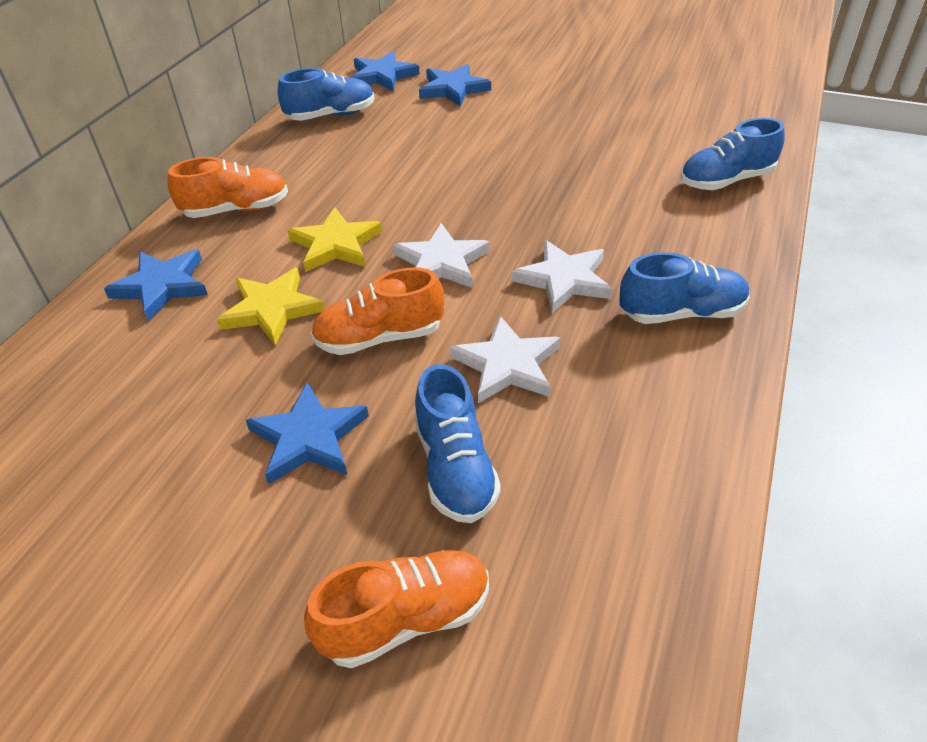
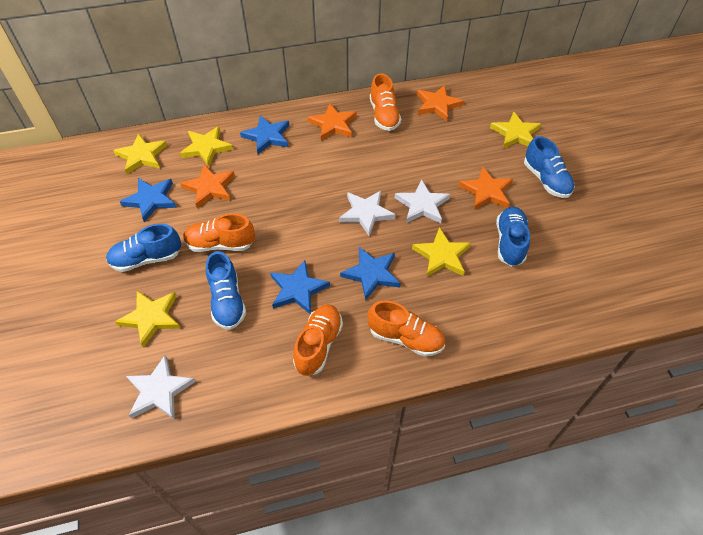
orange shoe: 3 -> 4
orange star: 0 -> 4
yellow star: 2 -> 5

